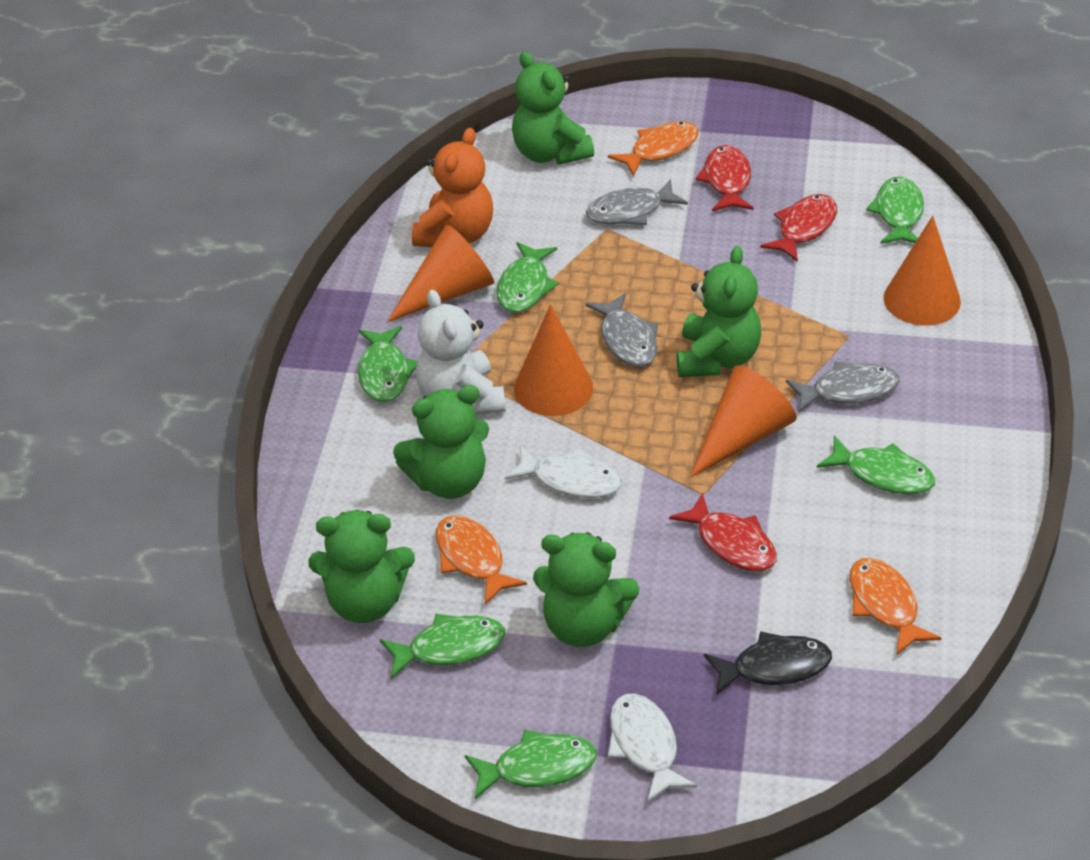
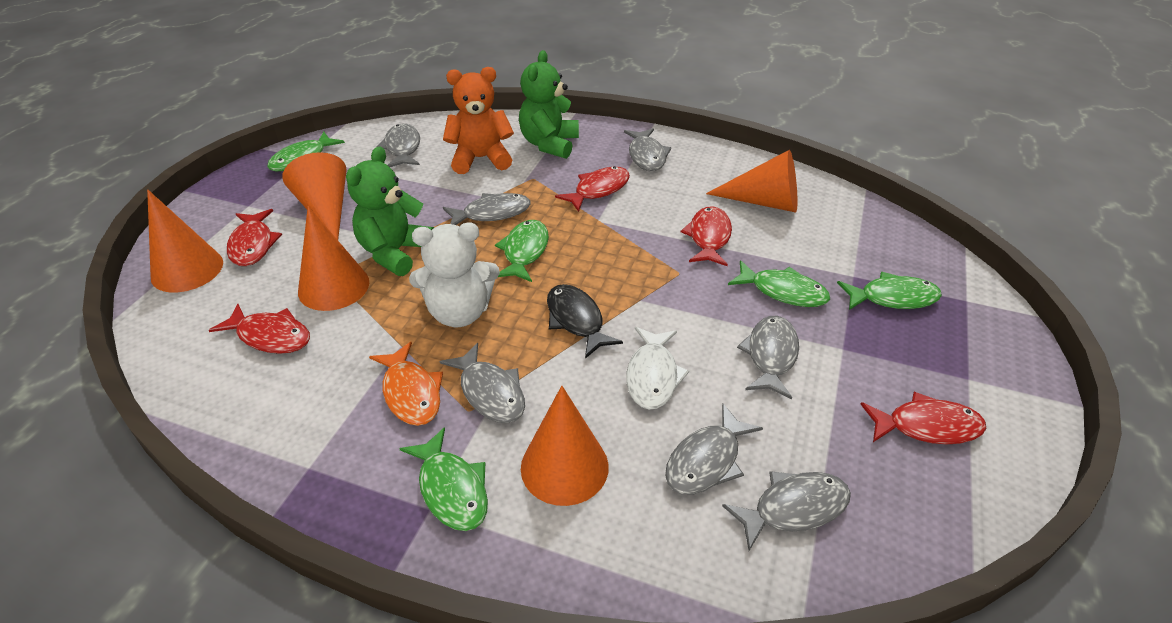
green fish: 6 -> 5
green teddy bear: 5 -> 2
grey fish: 3 -> 7
orange cone: 4 -> 5
orange fish: 3 -> 1
red fish: 3 -> 5
white fish: 2 -> 1

